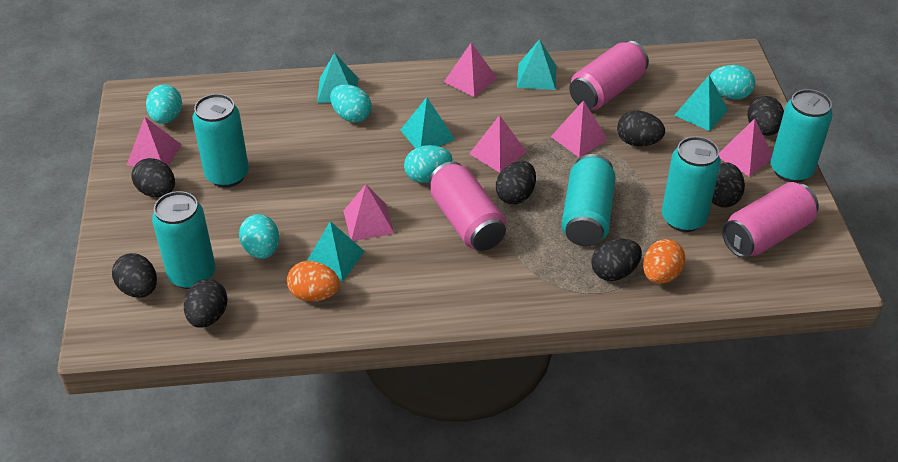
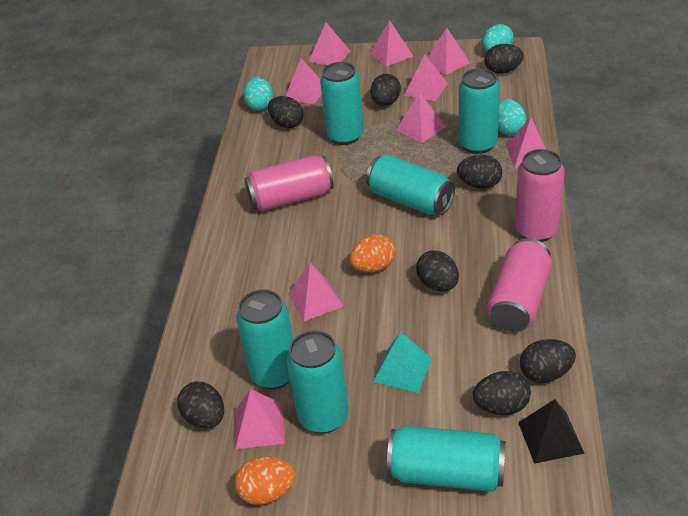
black pyramid: 0 -> 1
pink pyramid: 6 -> 9
turquoise can: 5 -> 6
turquoise egg: 5 -> 3
turquoise pyramid: 5 -> 1

